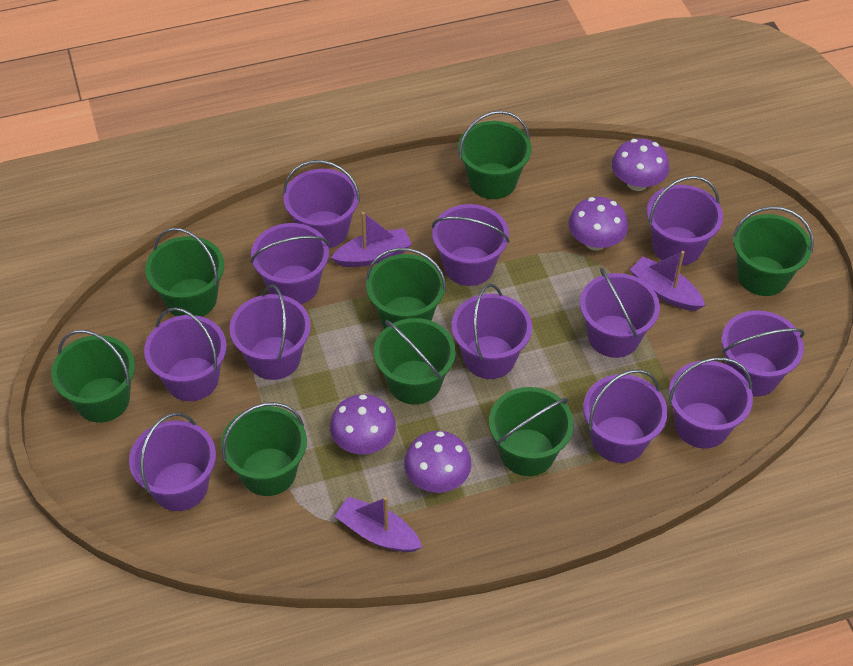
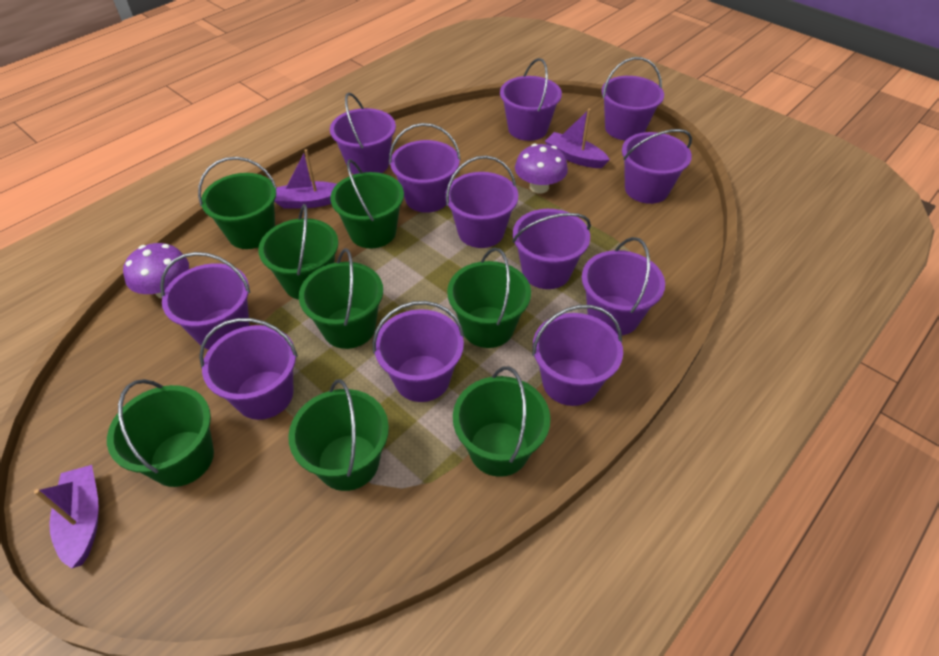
purple mushroom: 4 -> 2

